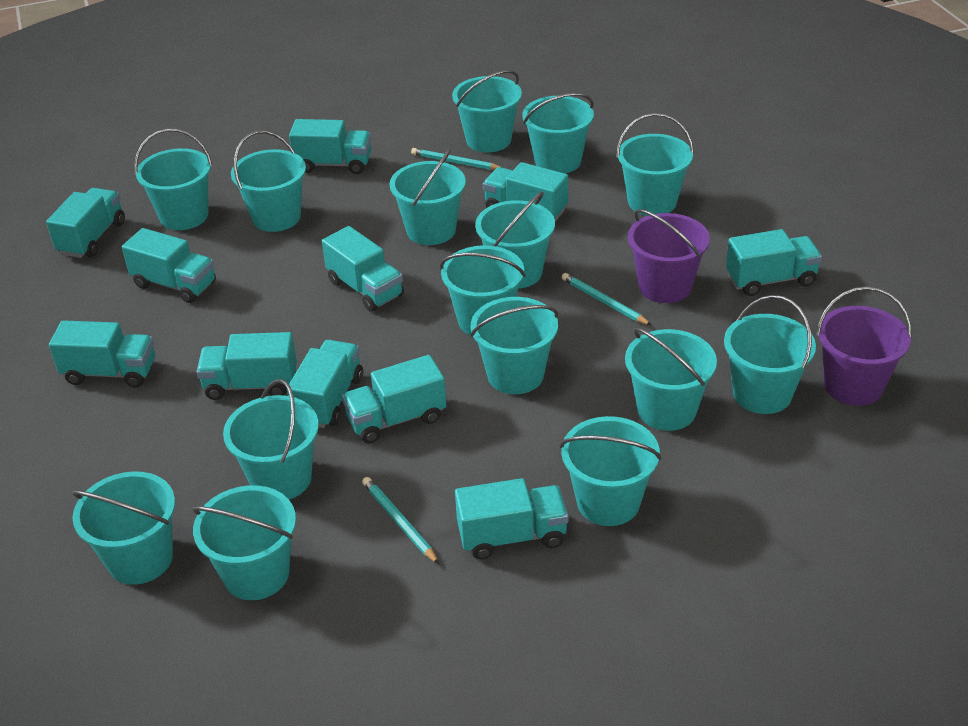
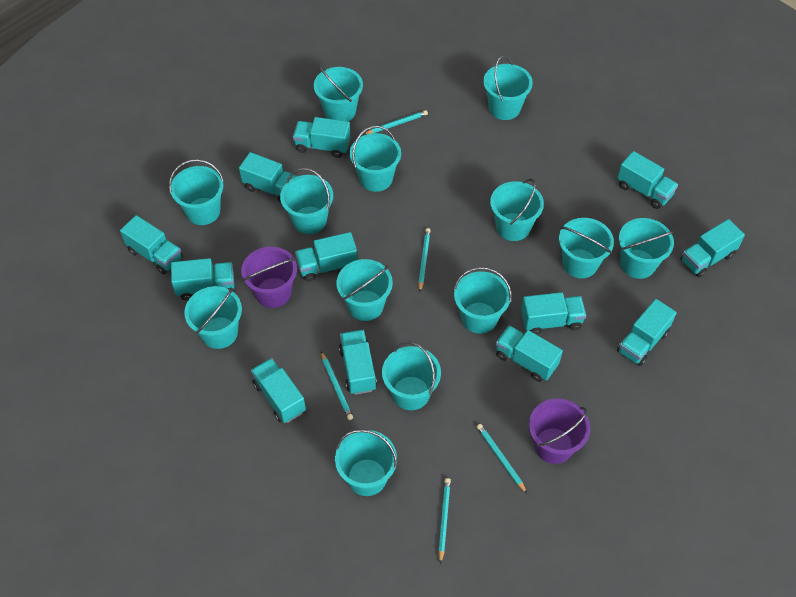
turquoise bucket: 15 -> 13
turquoise pencil: 3 -> 5
turquoise truck: 11 -> 12

